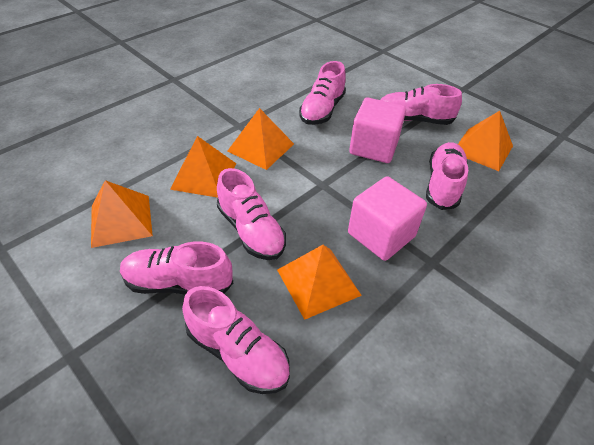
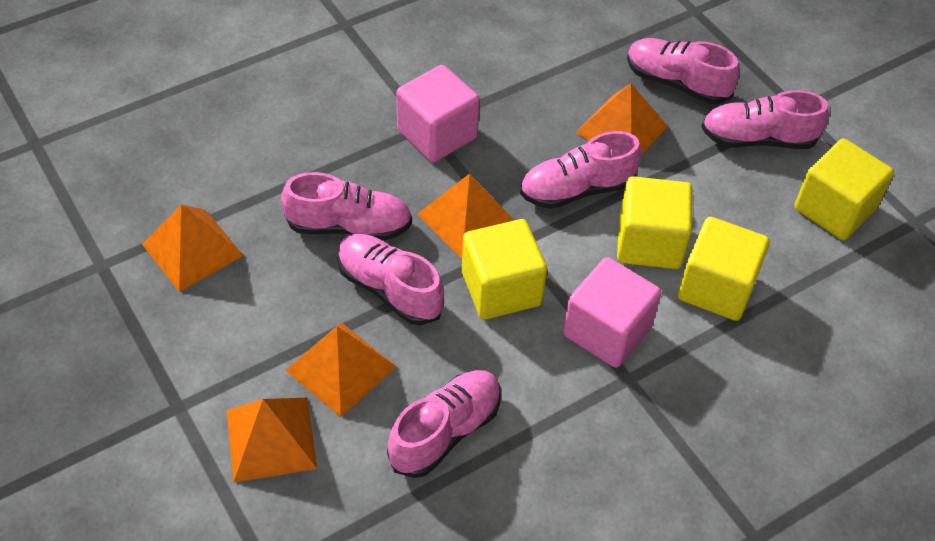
yellow cube: 0 -> 4

